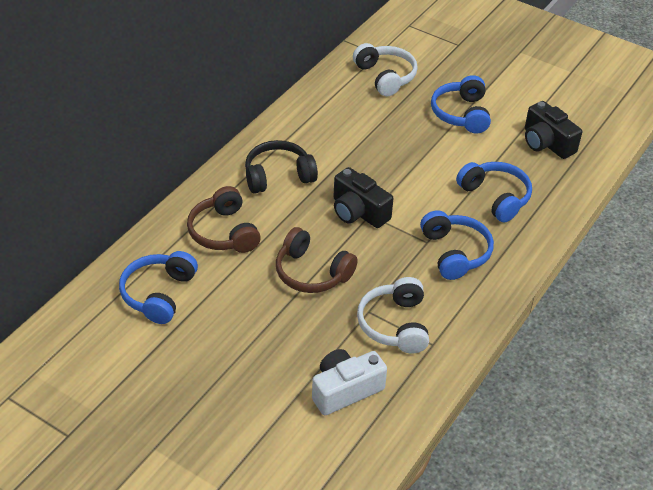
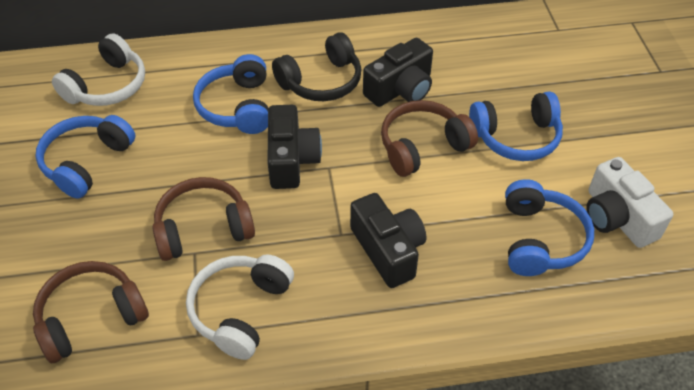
black camera: 2 -> 3
brown headphones: 2 -> 3

